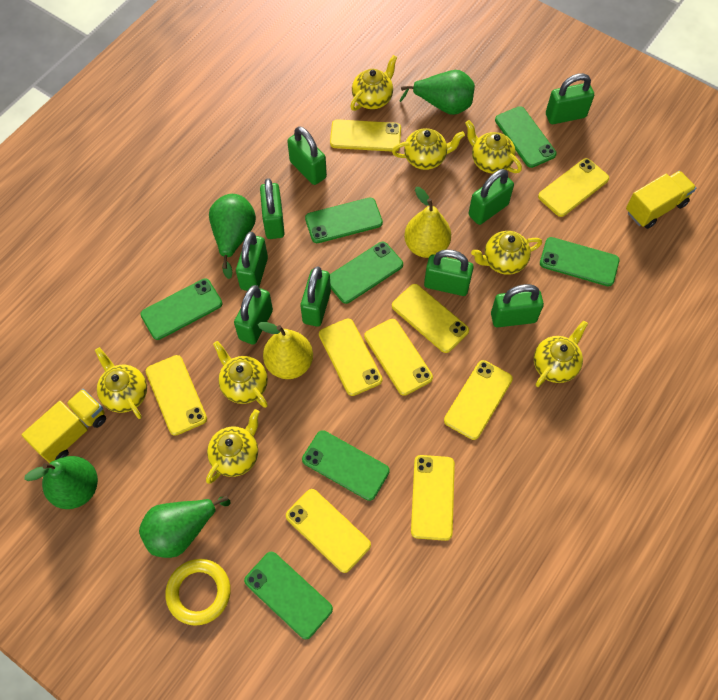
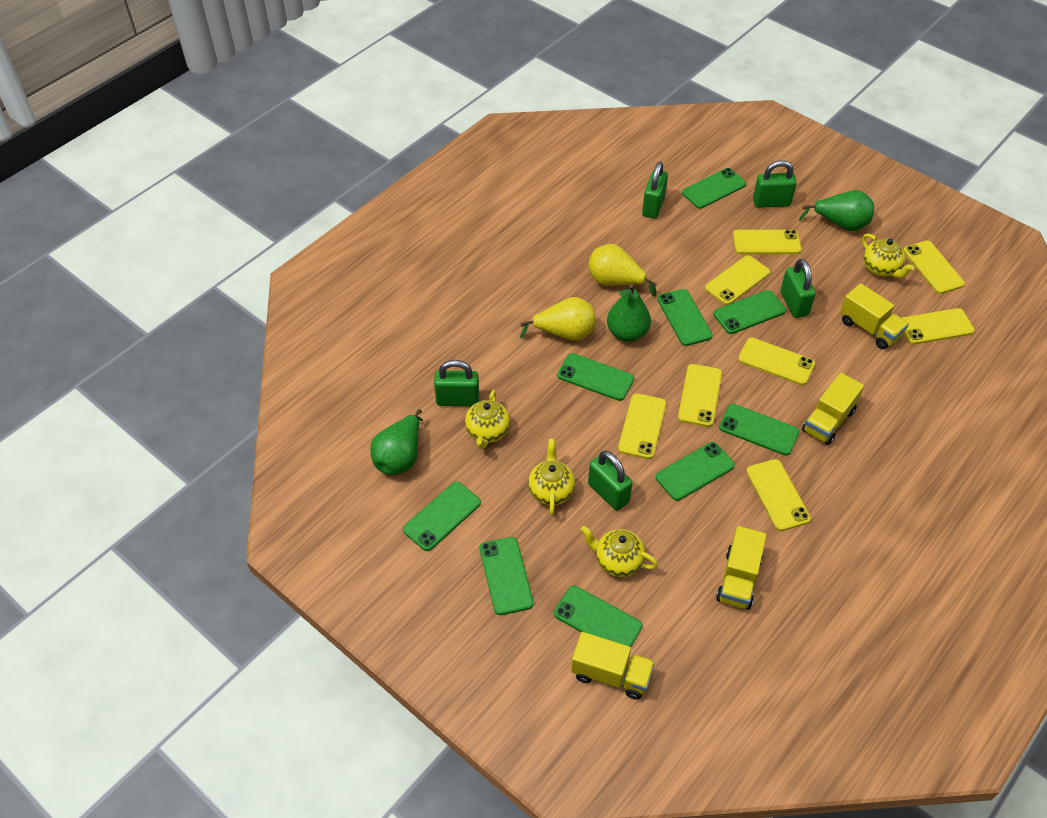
green padlock: 9 -> 5
green pear: 4 -> 3
green phone: 7 -> 9
yellow phone: 9 -> 8
yellow ring: 1 -> 0
yellow teapot: 8 -> 4
yellow truck: 2 -> 4

